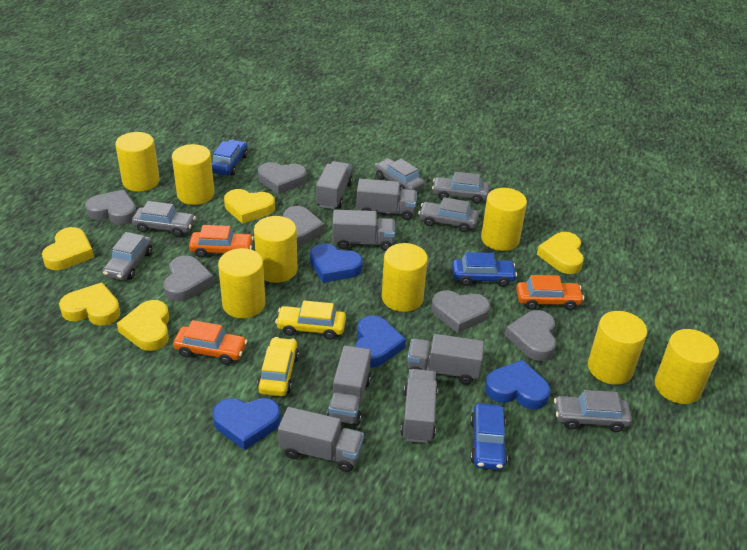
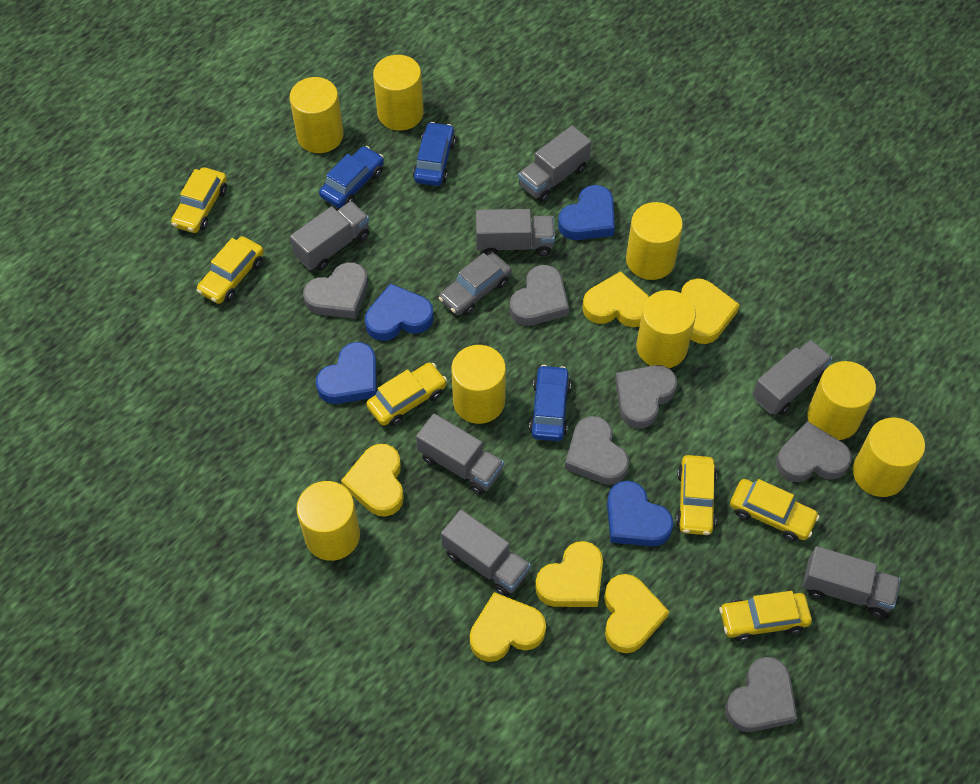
grey car: 6 -> 1
orange car: 3 -> 0
yellow car: 2 -> 6
yellow heart: 5 -> 6

